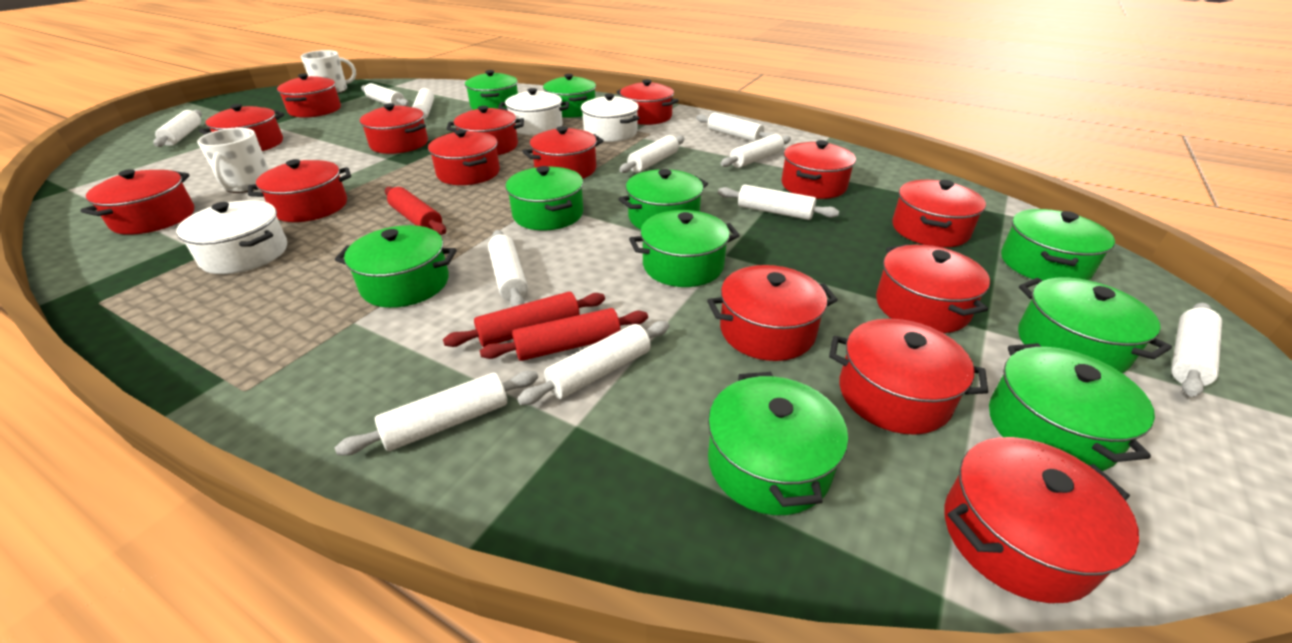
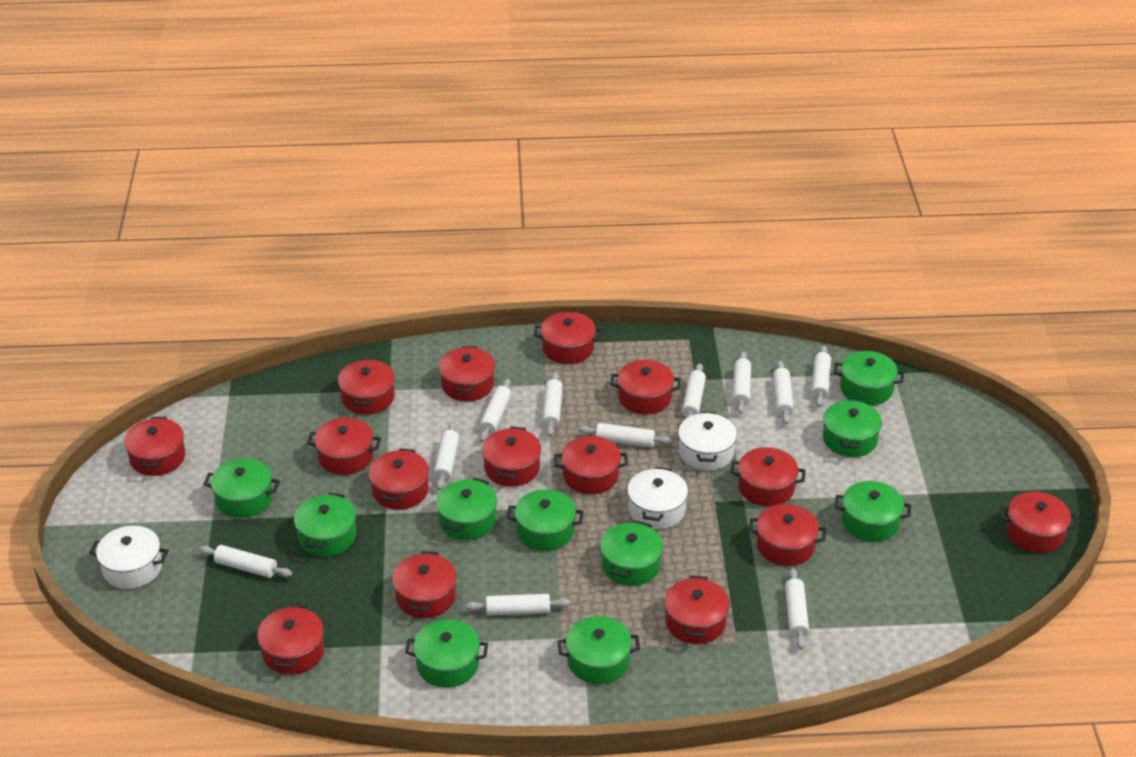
red rolling pin: 3 -> 0
white mug: 2 -> 0

